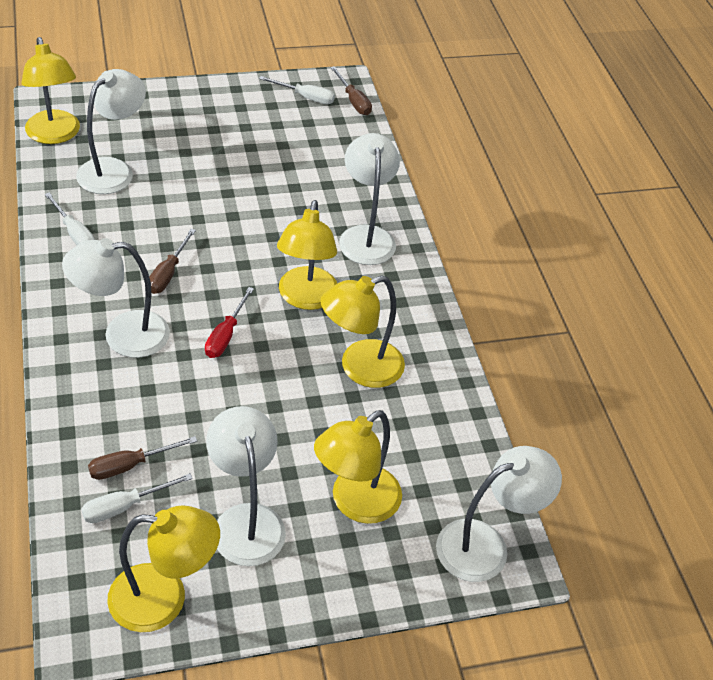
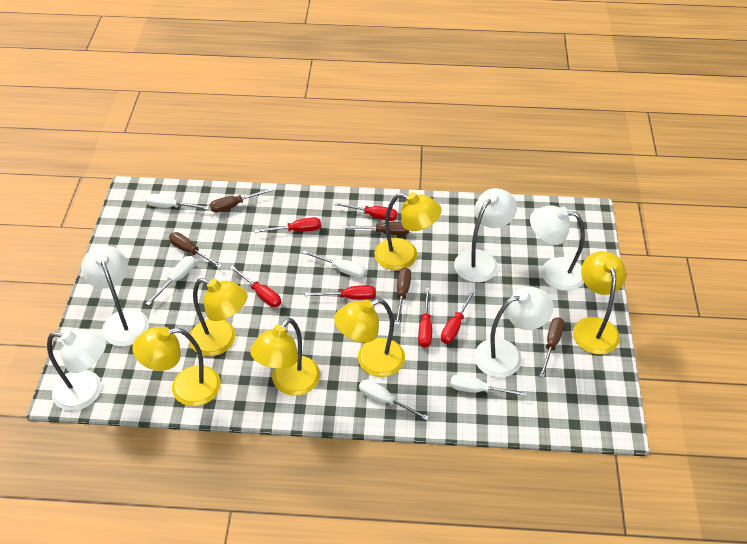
brown screwdriver: 3 -> 5
red screwdriver: 1 -> 6
white screwdriver: 3 -> 5
yellow lamp: 5 -> 6

